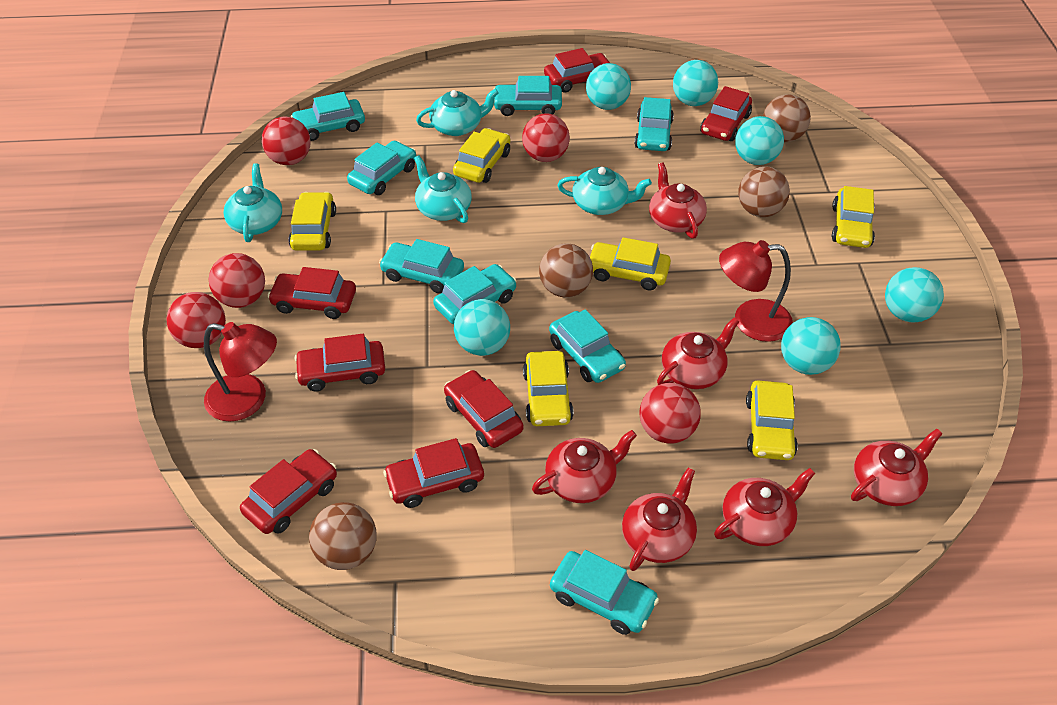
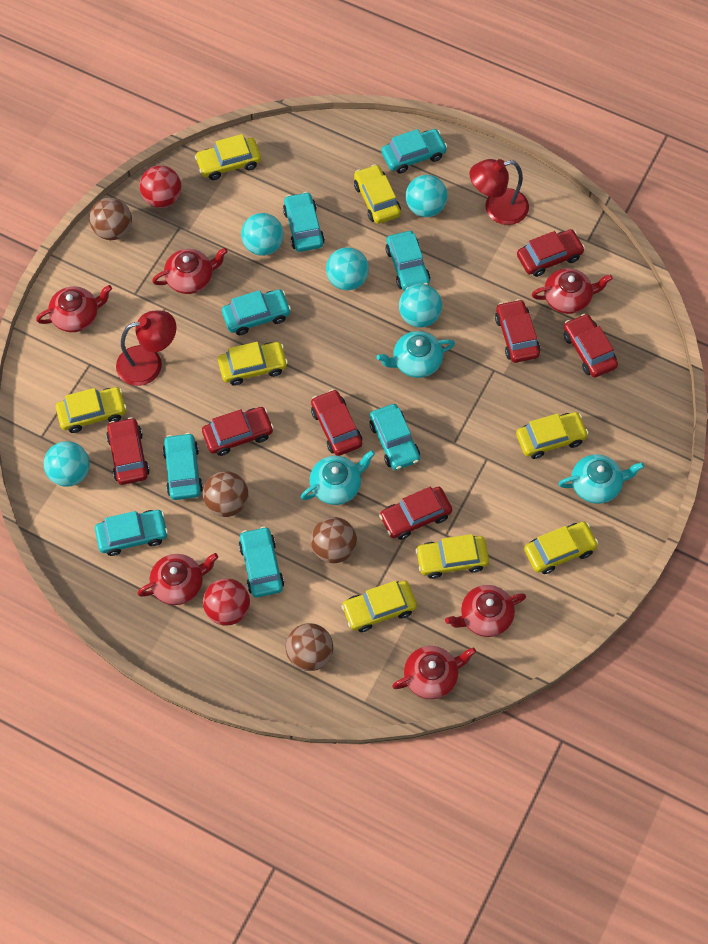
red ball: 5 -> 2
turquoise ball: 6 -> 5
turquoise teapot: 4 -> 3
yellow car: 6 -> 8

